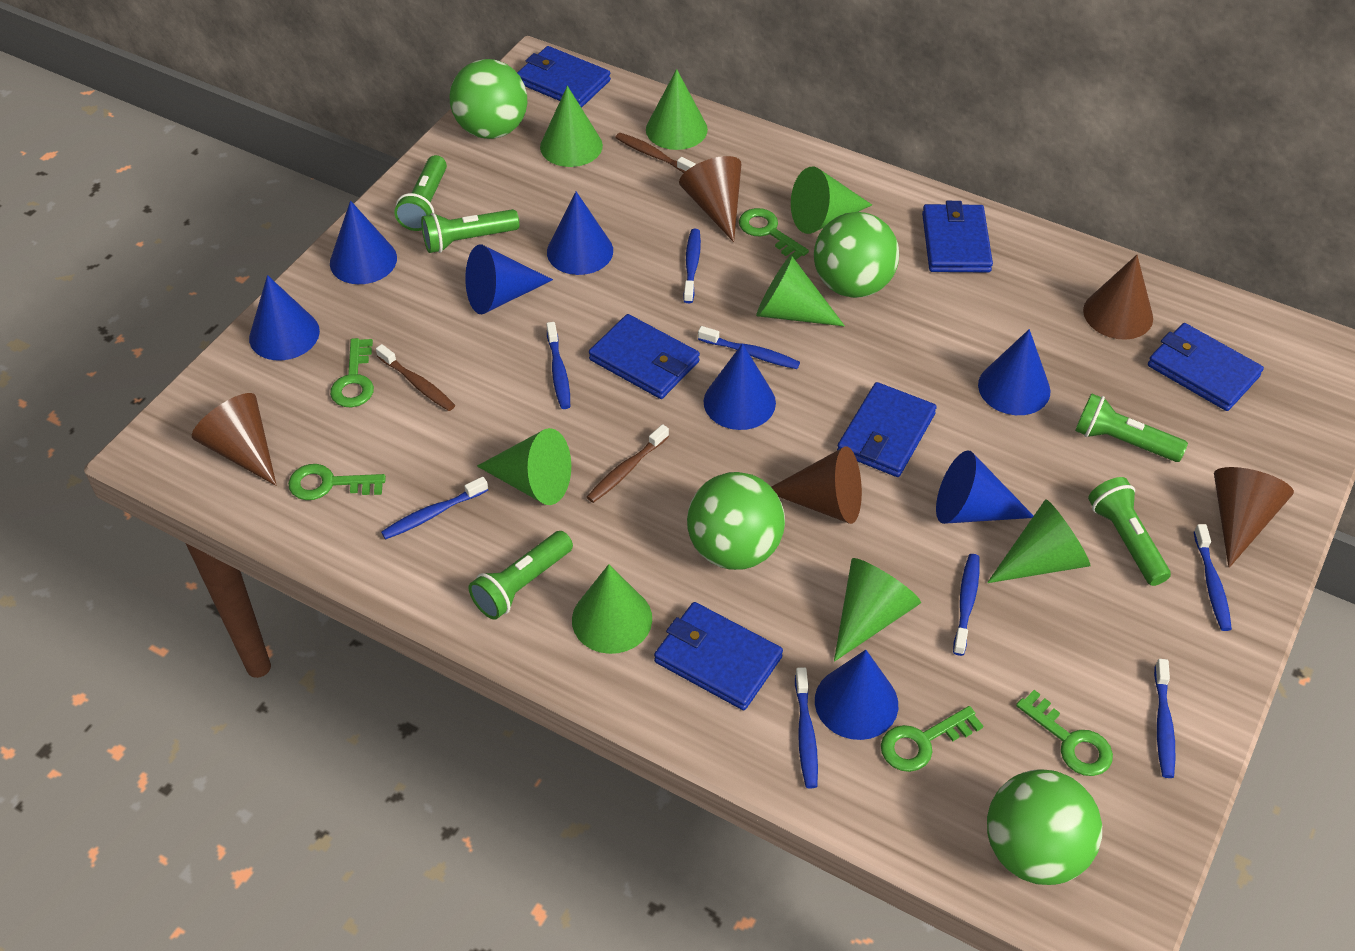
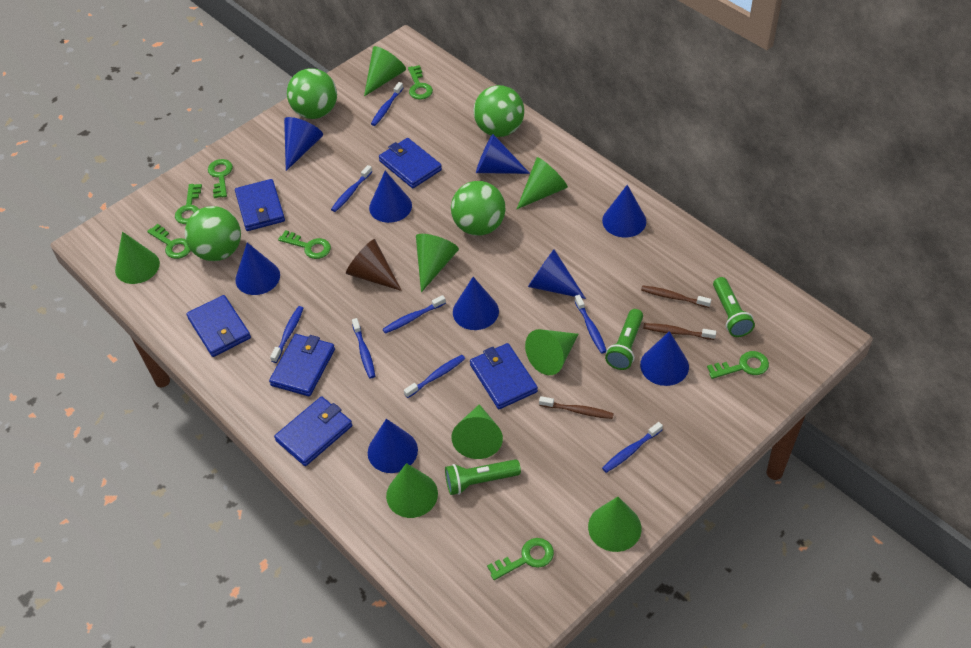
blue cone: 8 -> 9
brown cone: 5 -> 1
green flashlight: 5 -> 3
green key: 5 -> 7

